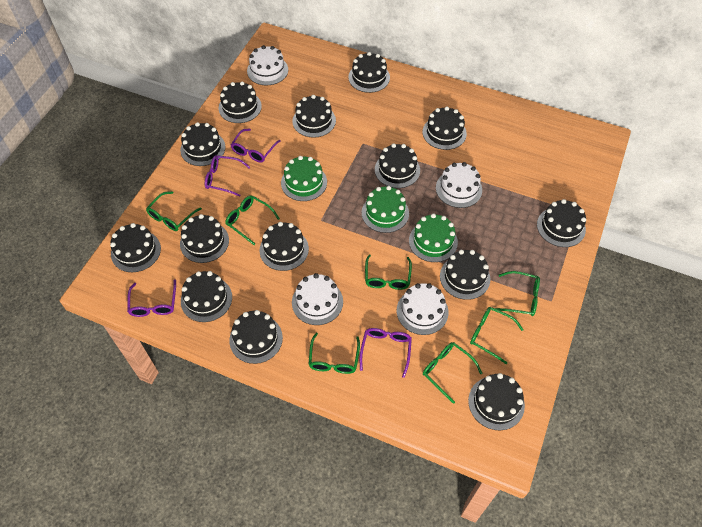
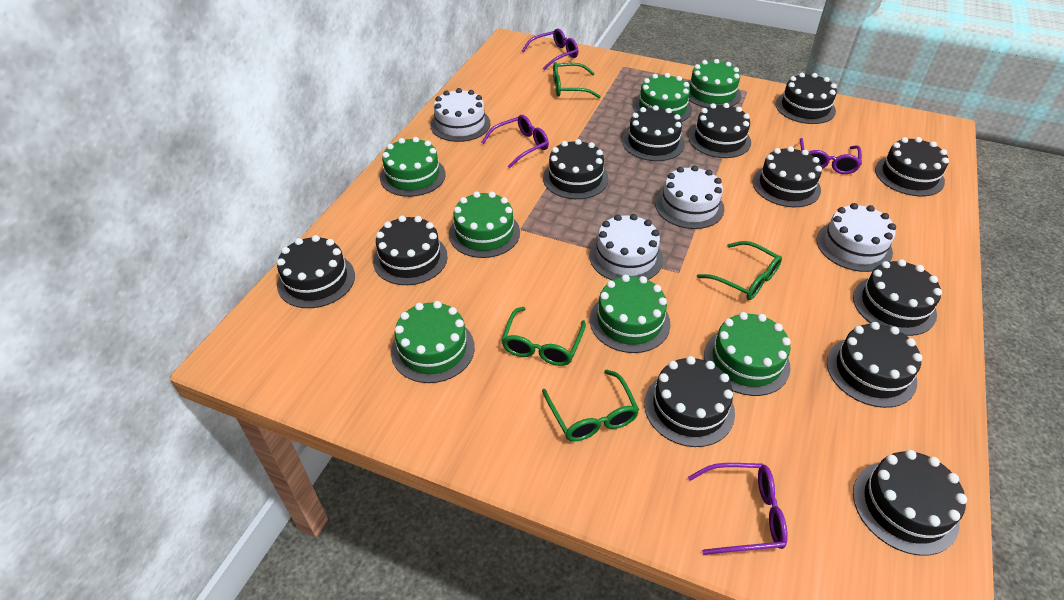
black cake: 14 -> 12
green cake: 3 -> 7
green glasses: 7 -> 4

